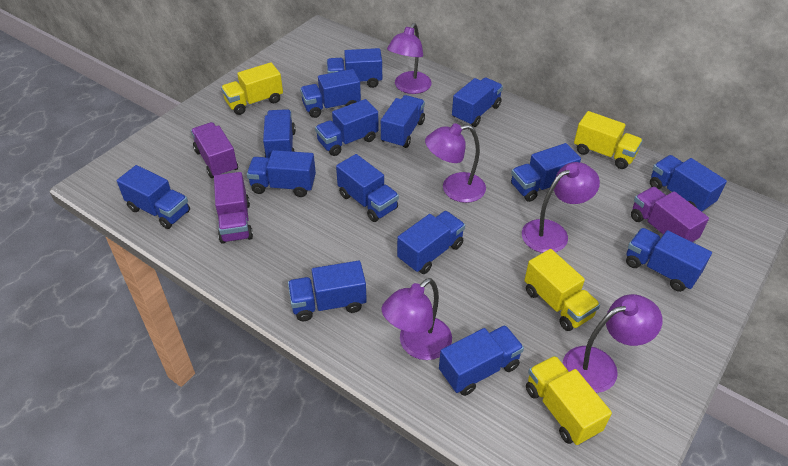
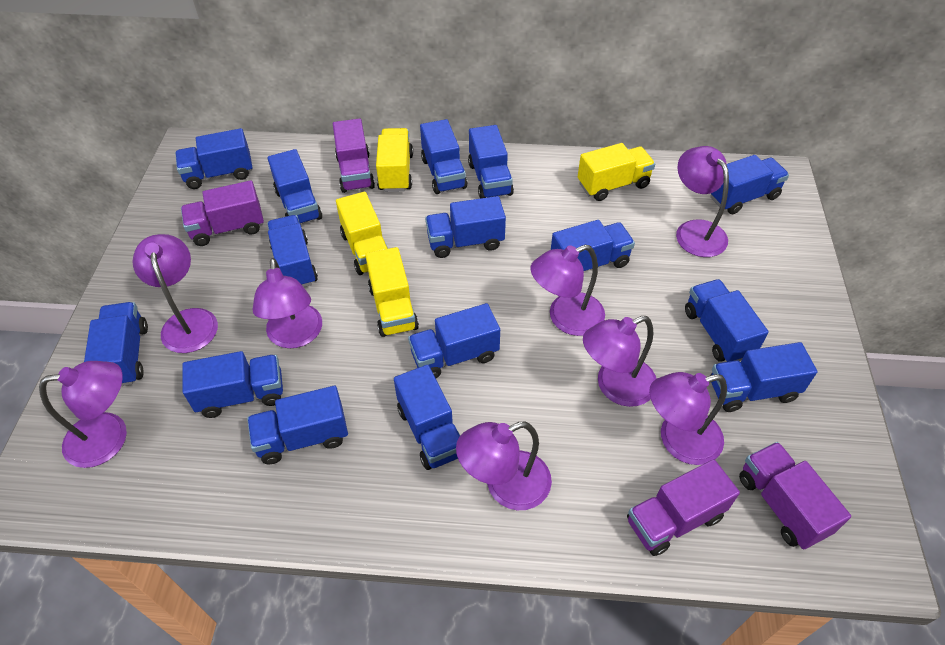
purple lamp: 5 -> 8
purple truck: 3 -> 4

